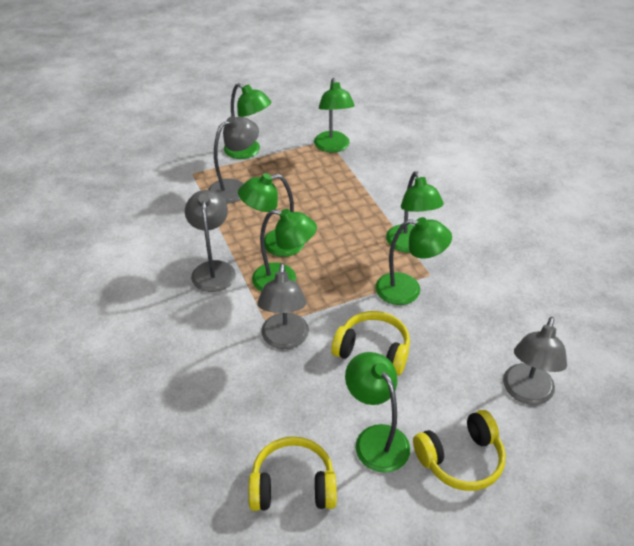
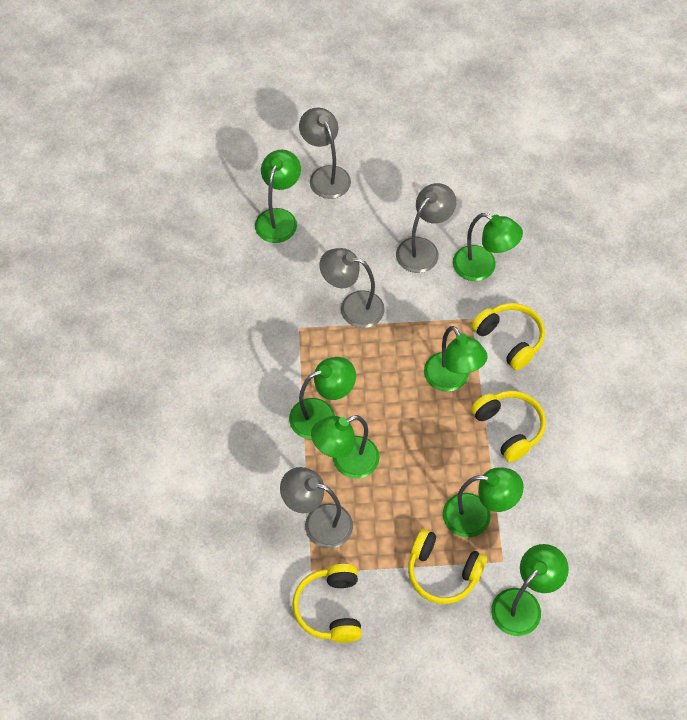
yellow headphones: 3 -> 4

